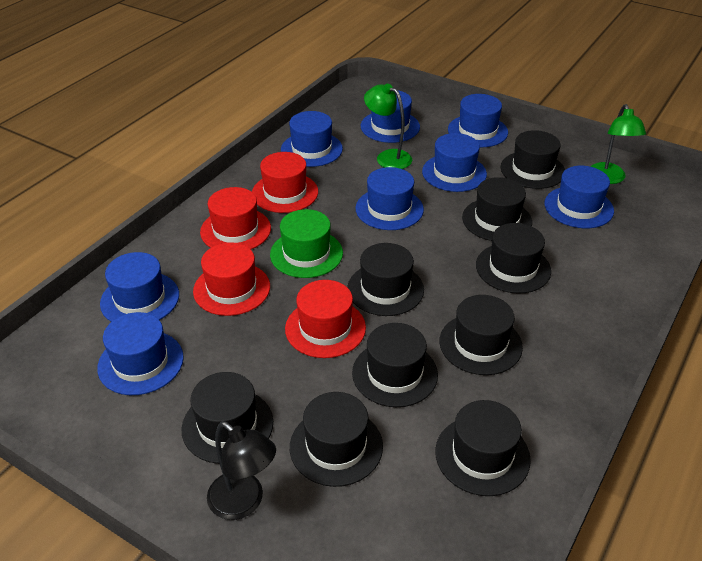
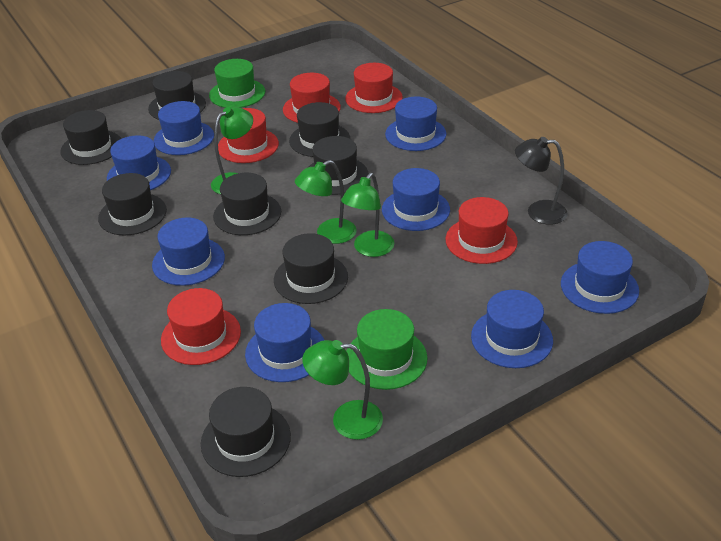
black hat: 9 -> 8
green hat: 1 -> 2
green lamp: 2 -> 4
red hat: 4 -> 5

